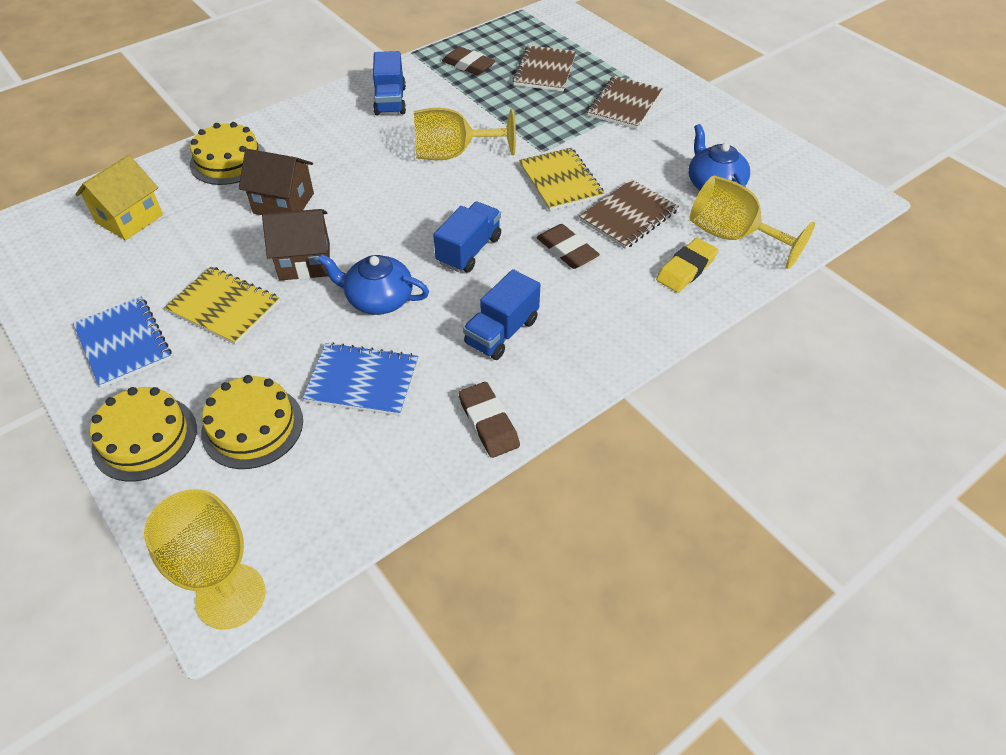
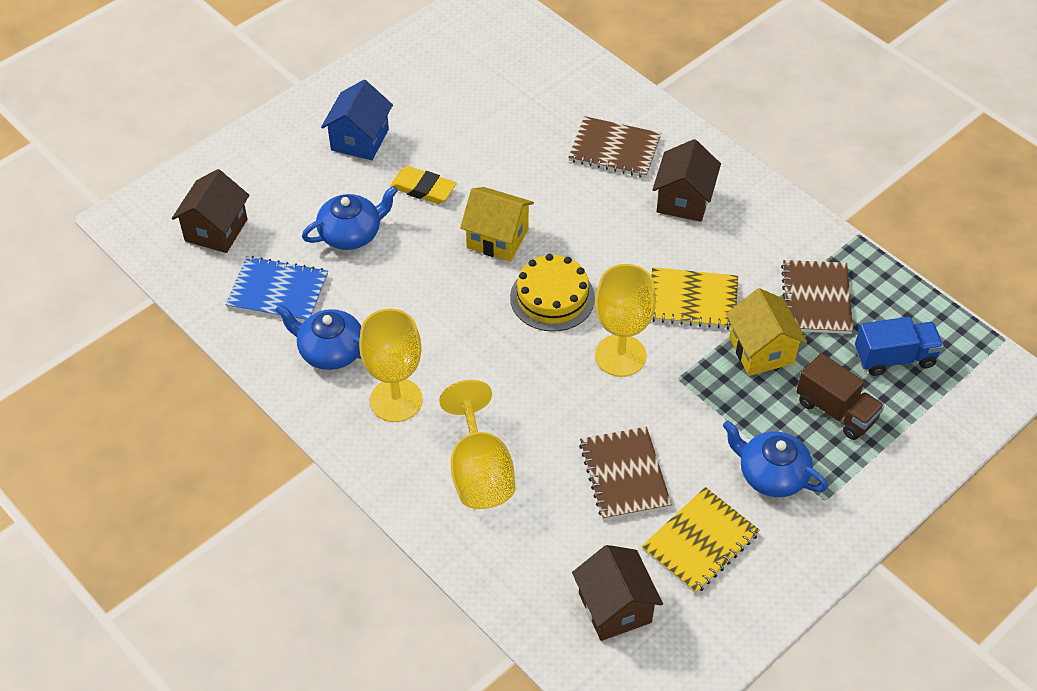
blue house: 0 -> 1
blue notebook: 2 -> 1
blue teapot: 2 -> 3
blue truck: 3 -> 1
brown eraser: 3 -> 0
brown house: 2 -> 3
brown truck: 0 -> 1
yellow cake: 3 -> 1
yellow house: 1 -> 2

